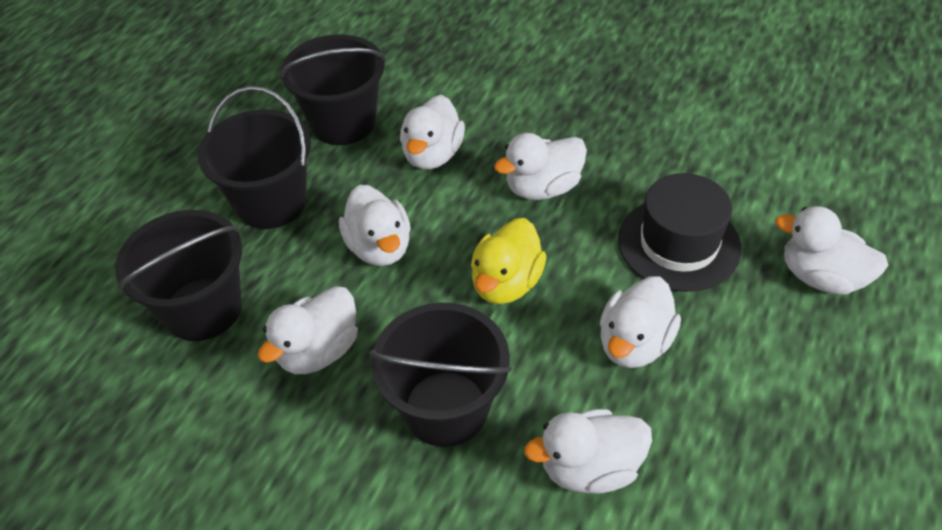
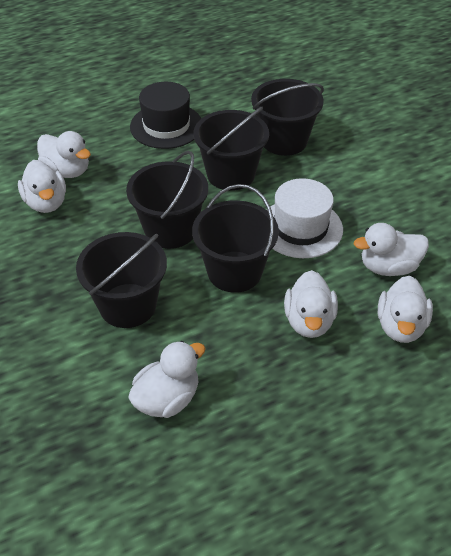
black bucket: 4 -> 5
white duck: 7 -> 6
white hat: 0 -> 1
yellow duck: 1 -> 0

